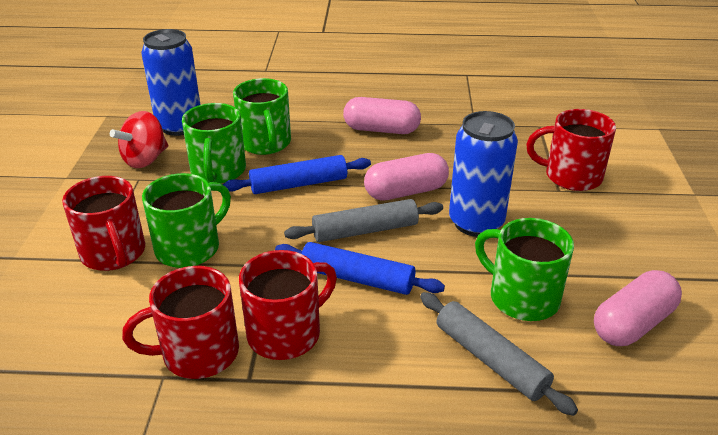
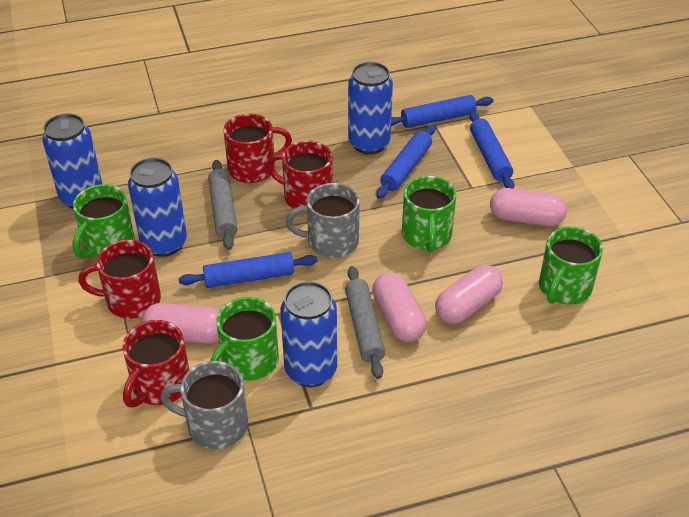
blue can: 2 -> 4
blue rolling pin: 2 -> 4
grey mug: 0 -> 2
pink capsule: 3 -> 4
red spinning top: 1 -> 0

